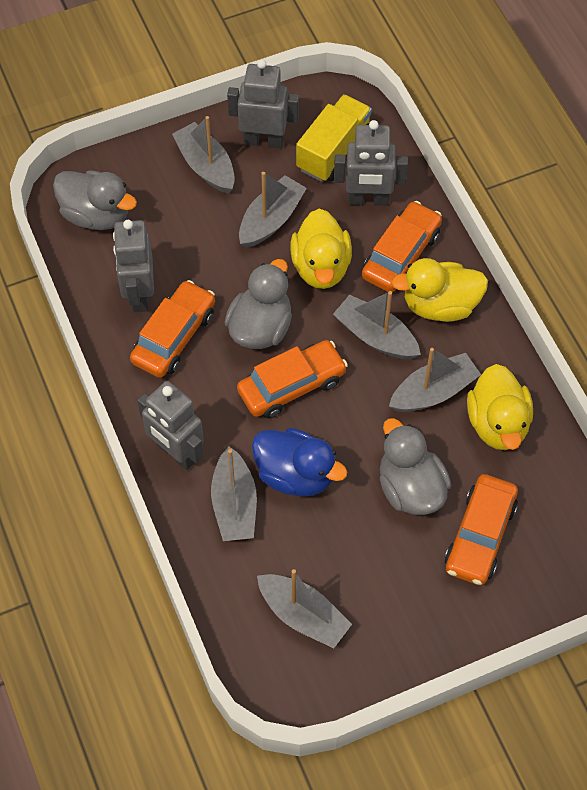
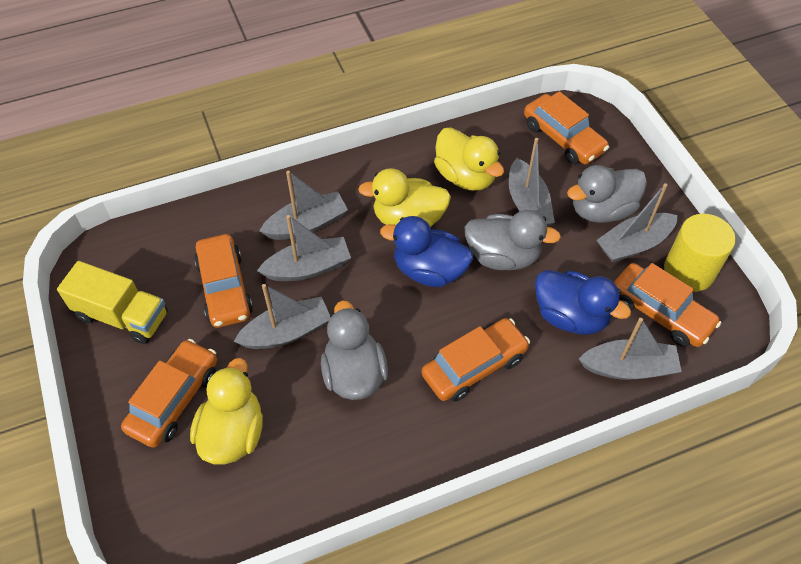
blue duck: 1 -> 2
grey robot: 4 -> 0
orange car: 4 -> 5
yellow cylinder: 0 -> 1

